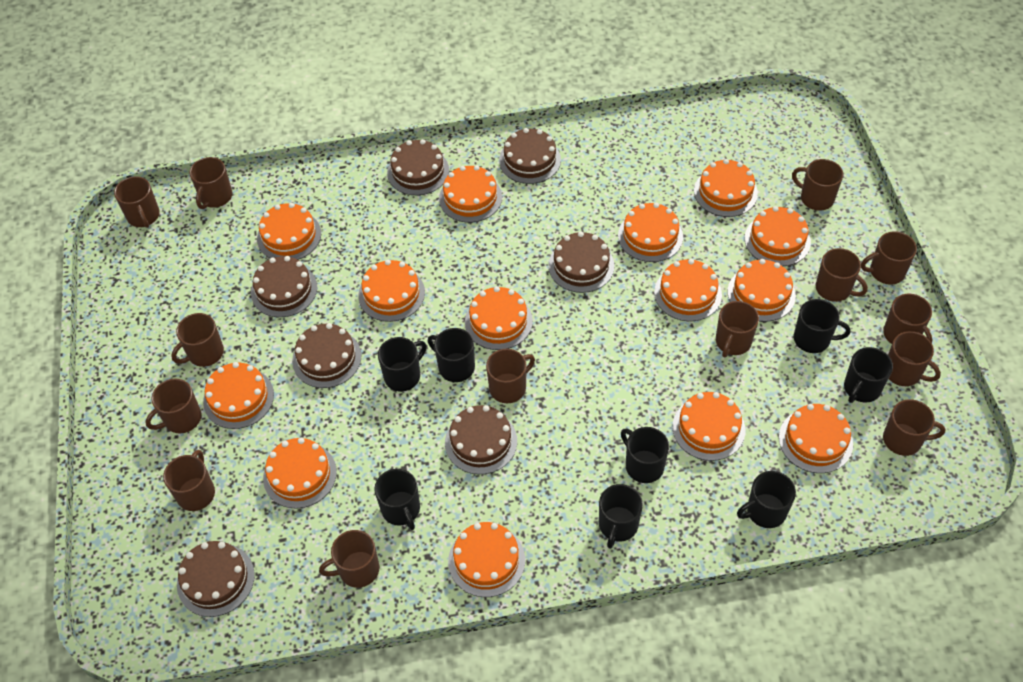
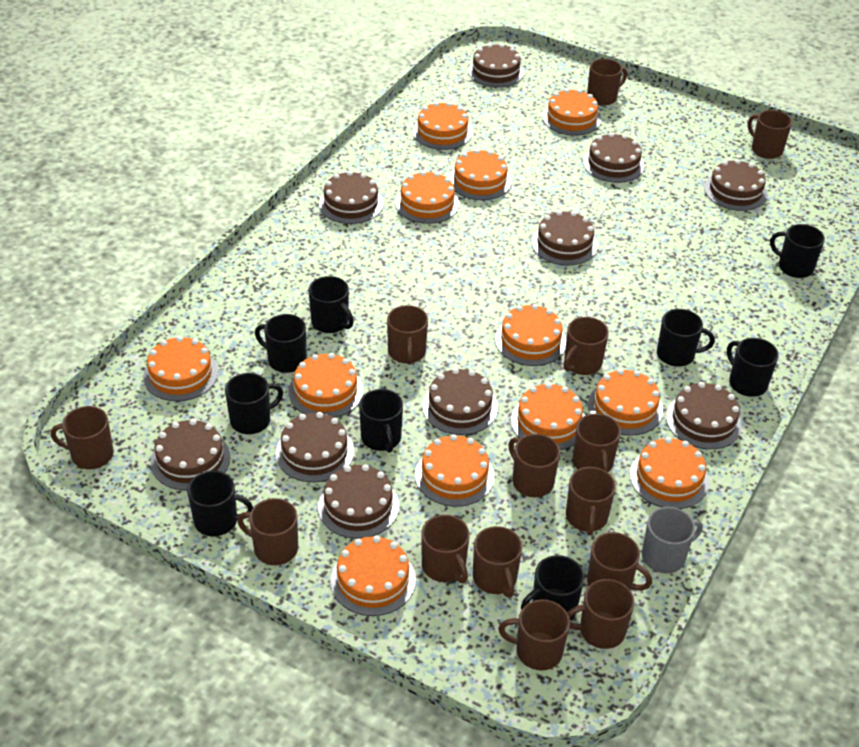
black mug: 8 -> 9
brown cake: 7 -> 10
grey mug: 0 -> 1
orange cake: 14 -> 12

